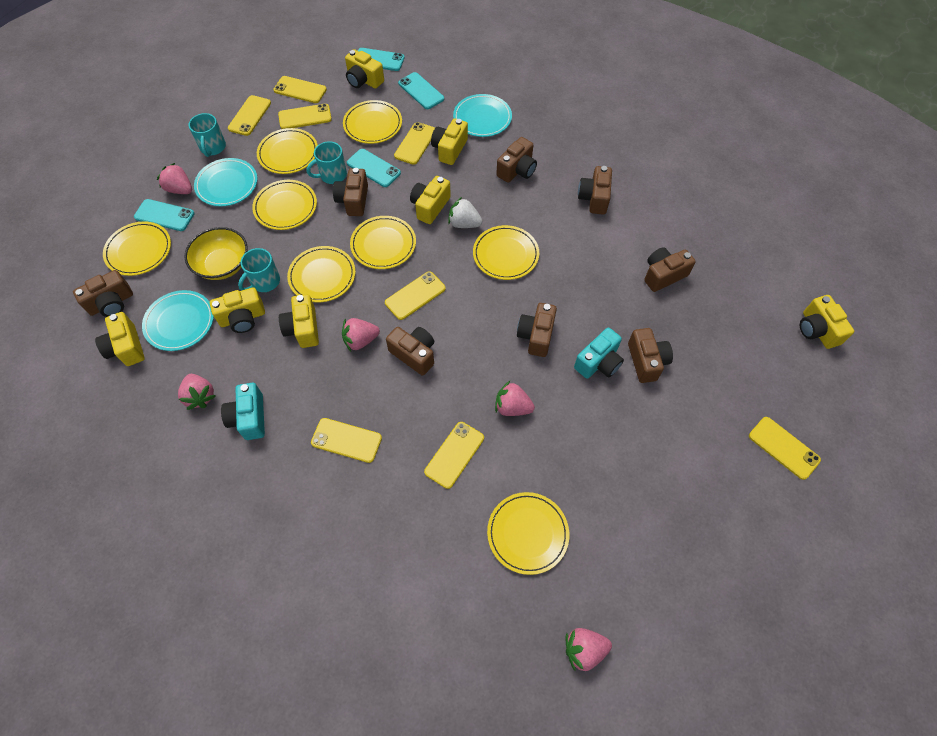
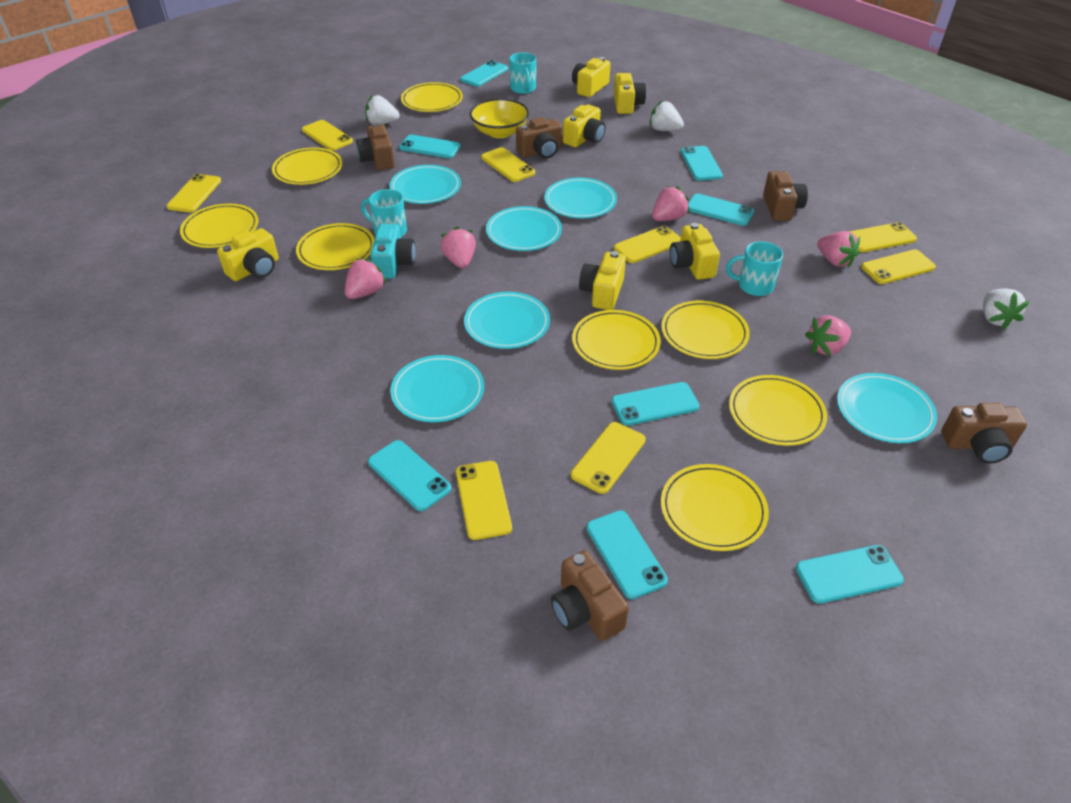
brown camera: 8 -> 5
turquoise camera: 2 -> 1
turquoise phone: 4 -> 8
turquoise plate: 3 -> 6
white strawberry: 1 -> 3
yellow camera: 7 -> 6

